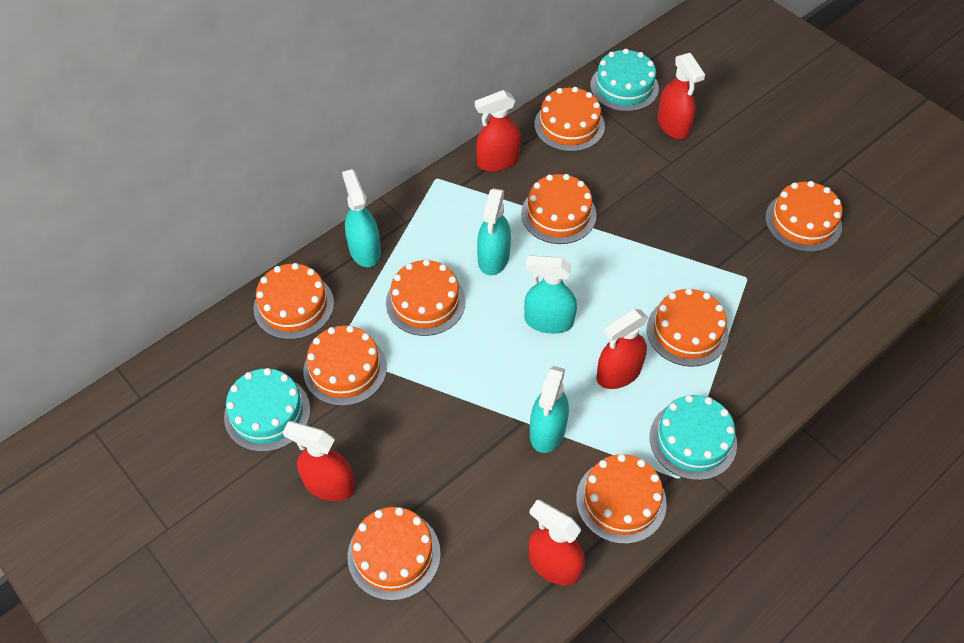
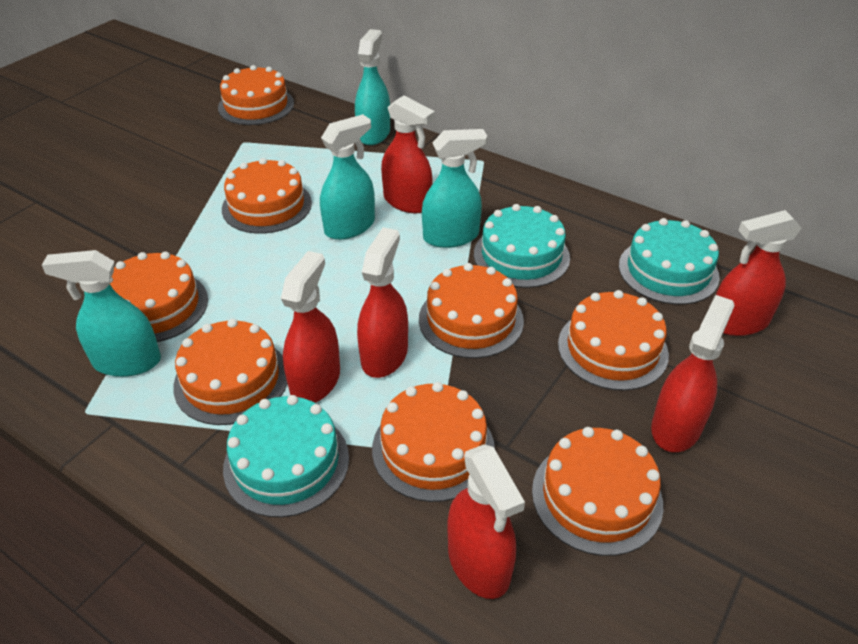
orange cake: 9 -> 8
red spray bottle: 5 -> 6

